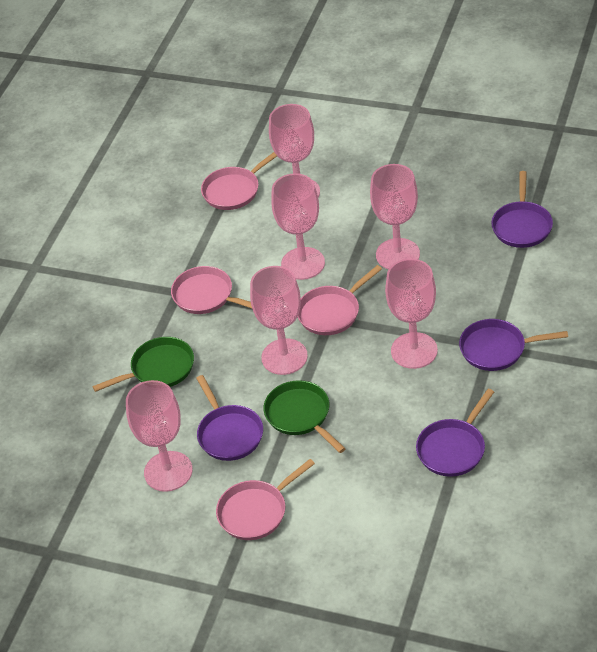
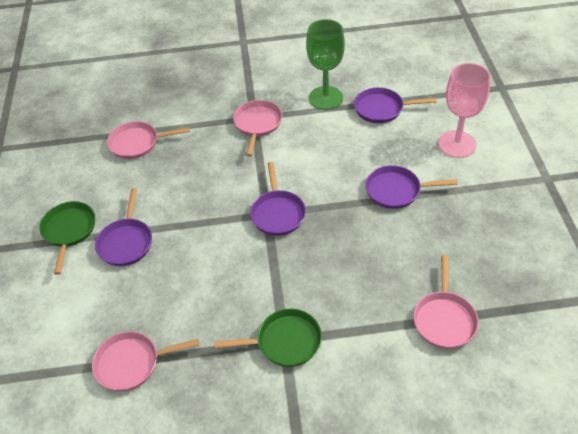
green goblet: 0 -> 1
pink goblet: 6 -> 1

